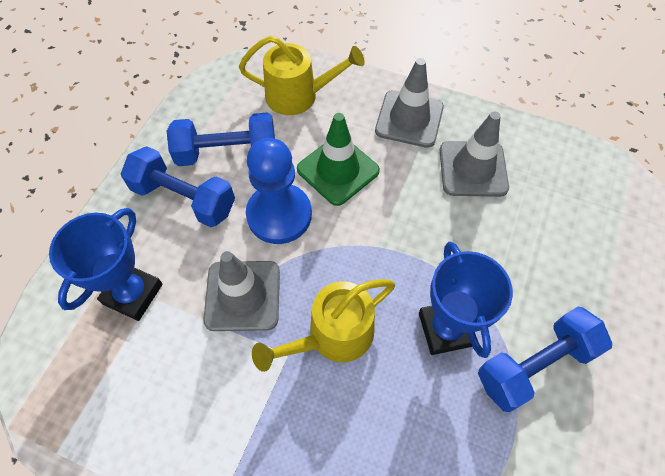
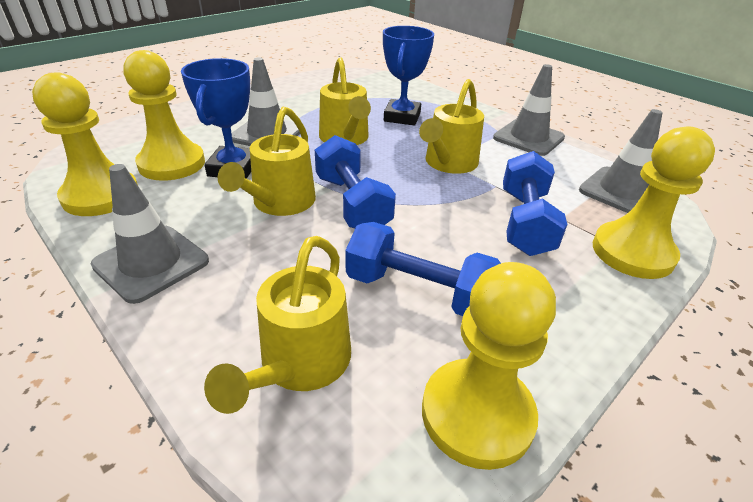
blue pawn: 1 -> 0
green traffic cone: 1 -> 0
grey traffic cone: 3 -> 4
yellow pawn: 0 -> 4
yellow watering can: 2 -> 4

